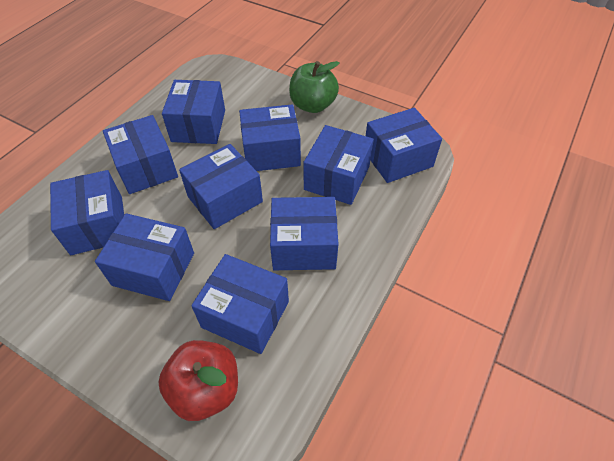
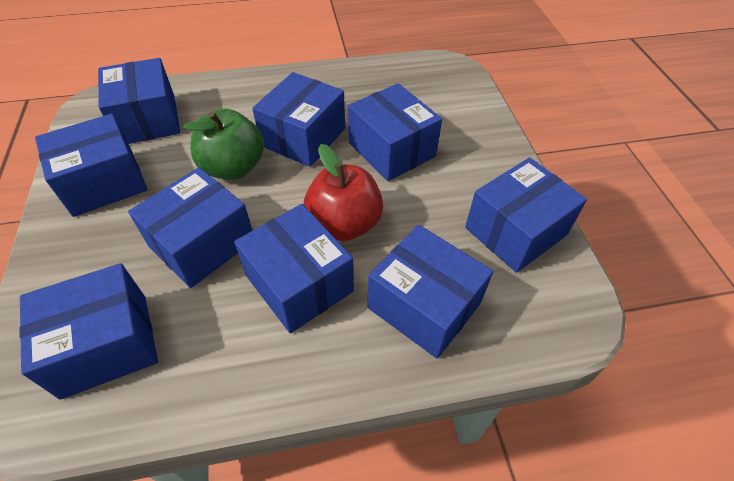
blue box: 10 -> 9

